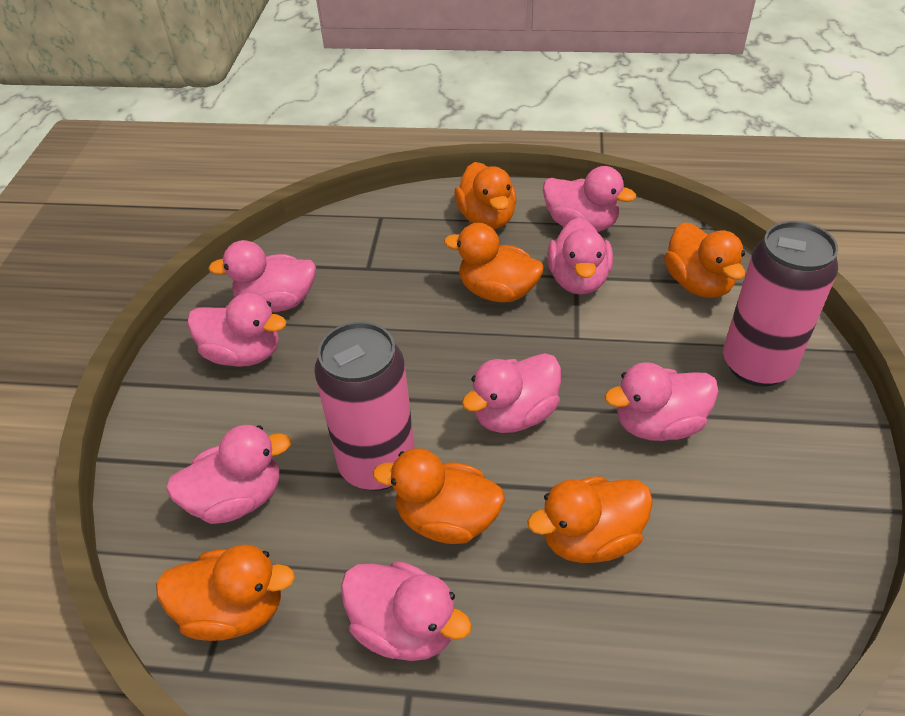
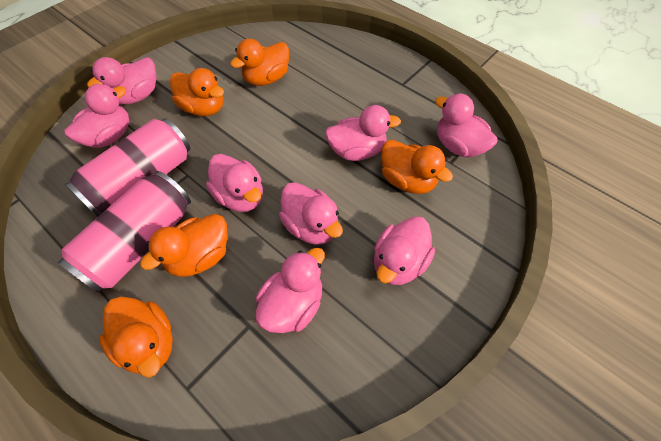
orange duck: 6 -> 5

